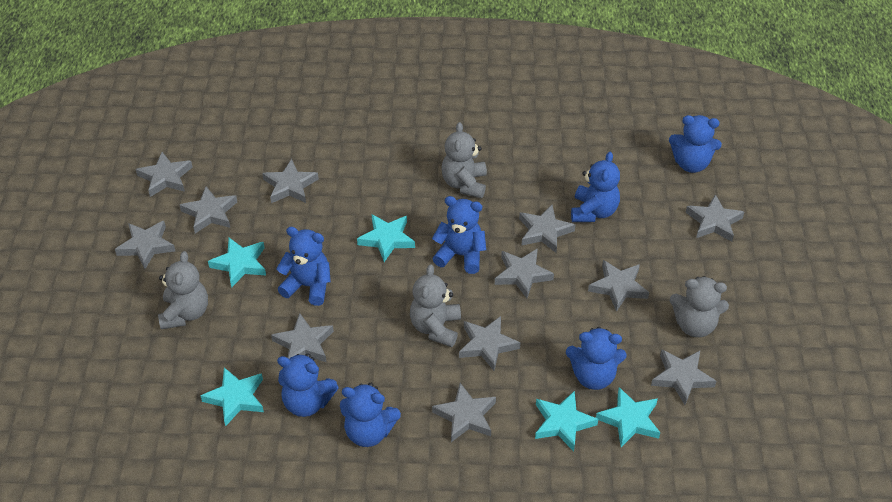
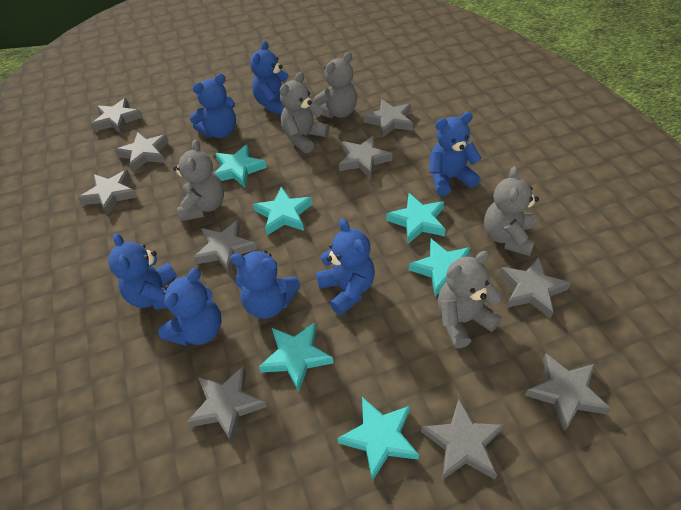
grey star: 12 -> 10
grey teddy bear: 4 -> 5
turquoise star: 5 -> 6

